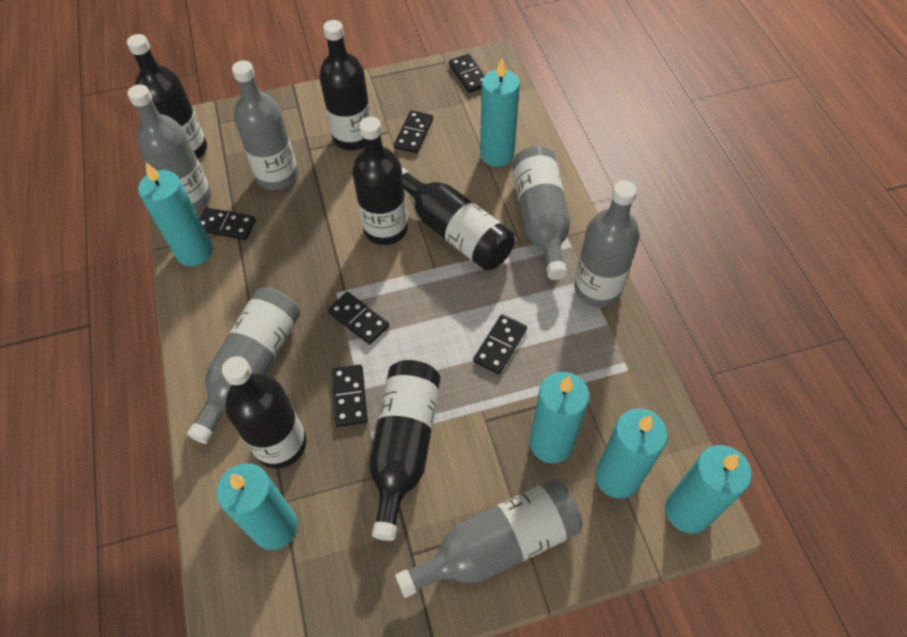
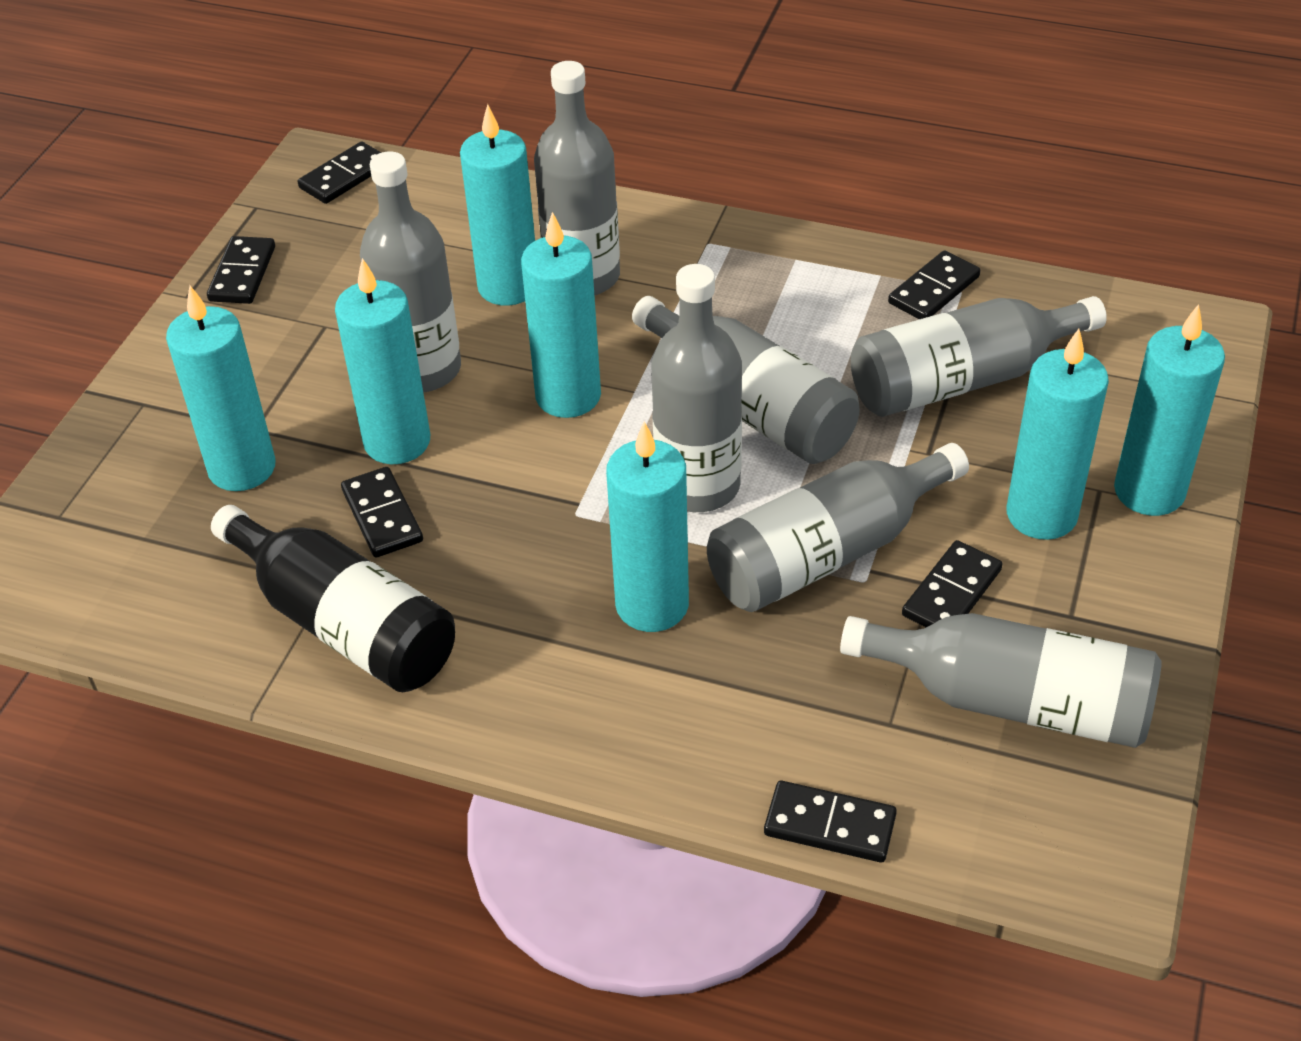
black bottle: 6 -> 1
grey bottle: 6 -> 7
turquoise candle: 6 -> 7

